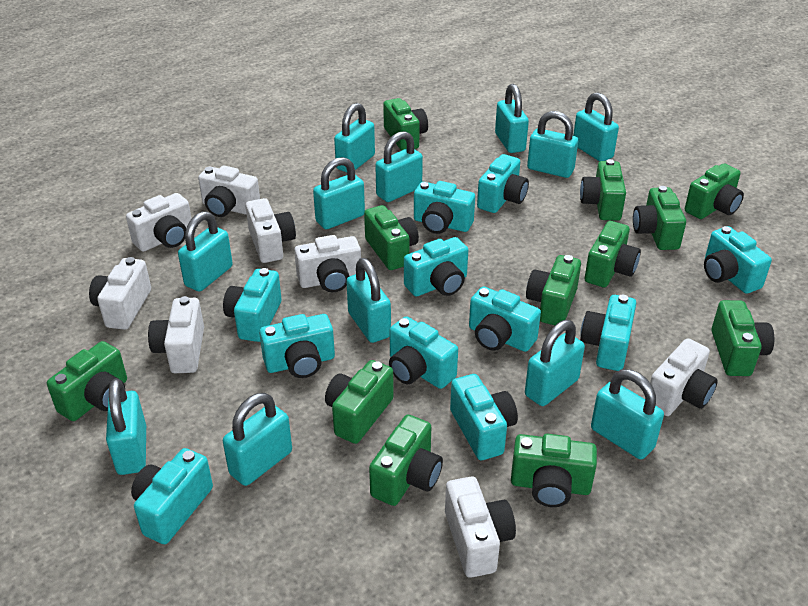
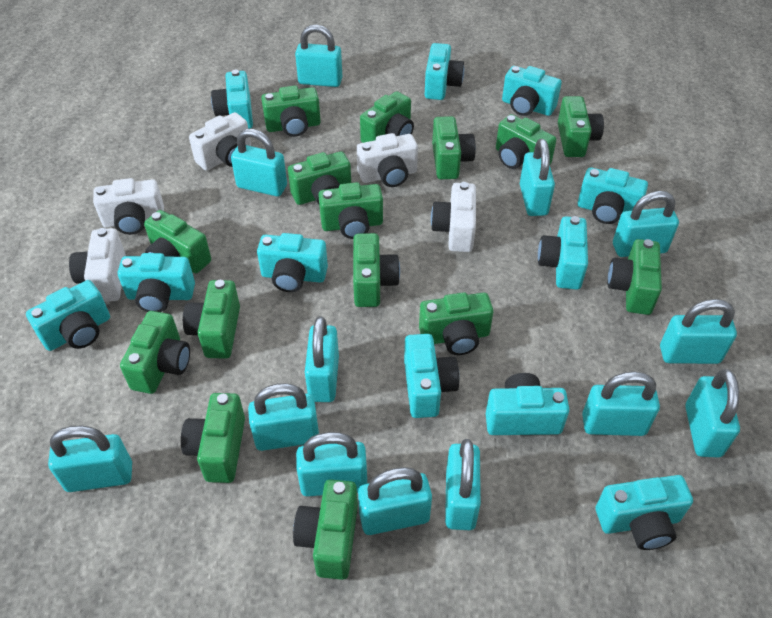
green camera: 12 -> 15
turquoise padlock: 12 -> 13
white camera: 8 -> 5

